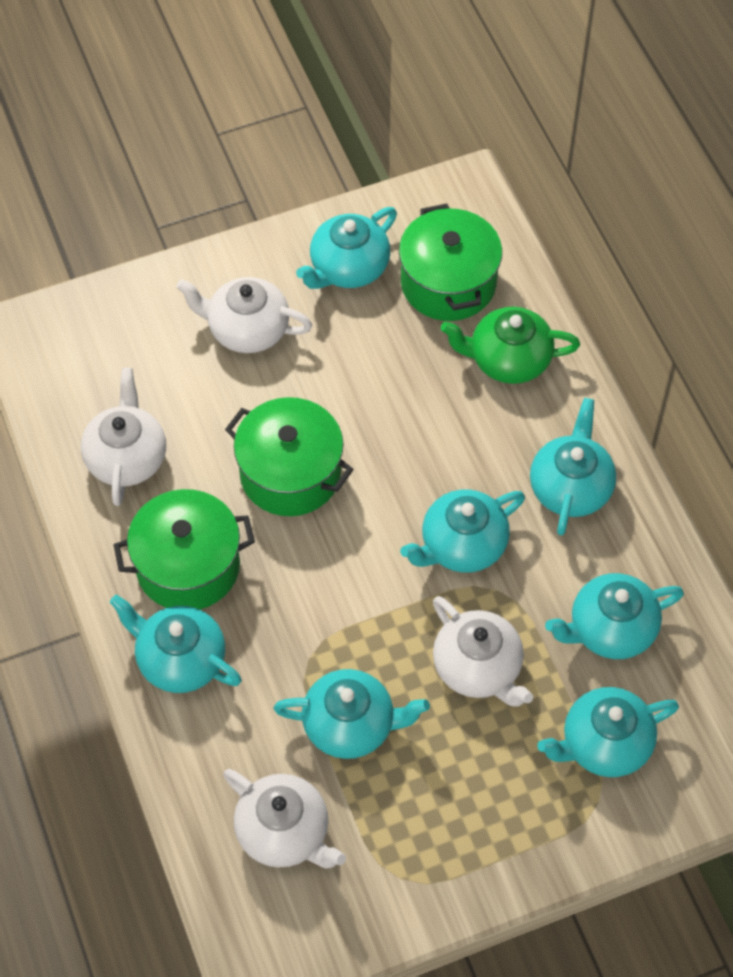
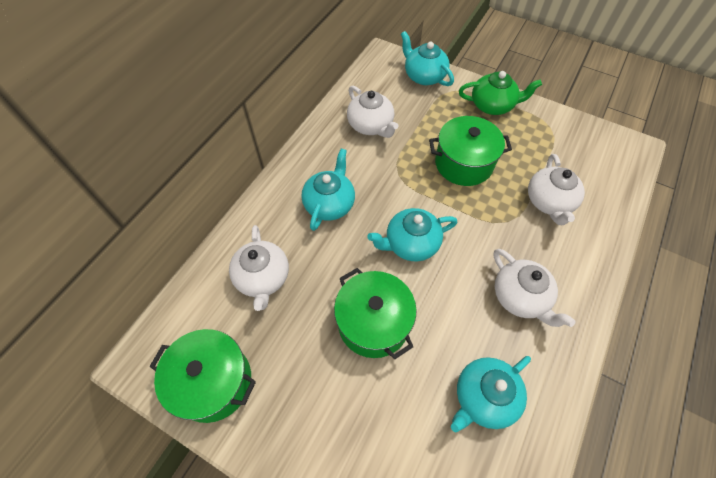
turquoise teapot: 7 -> 4

